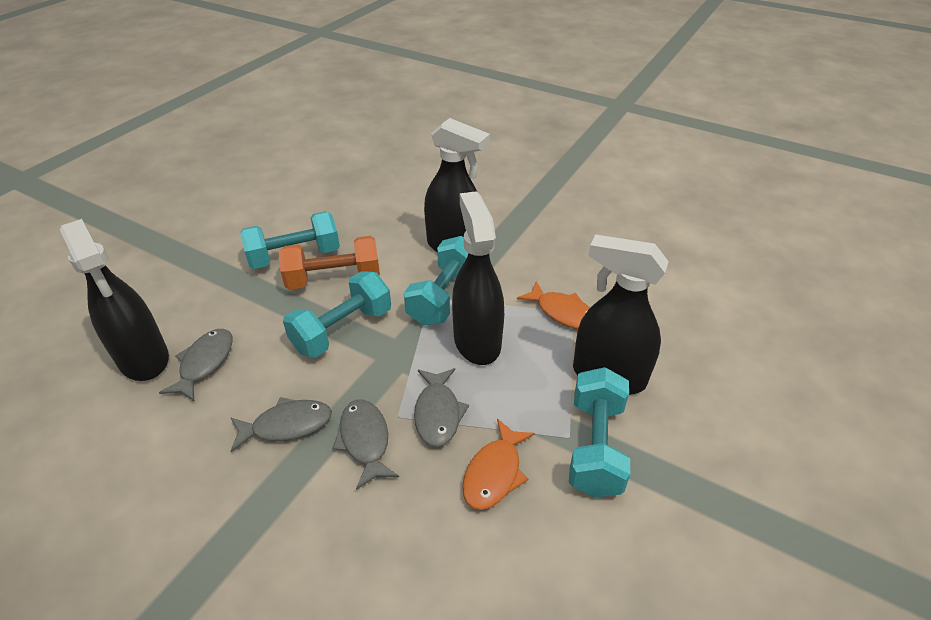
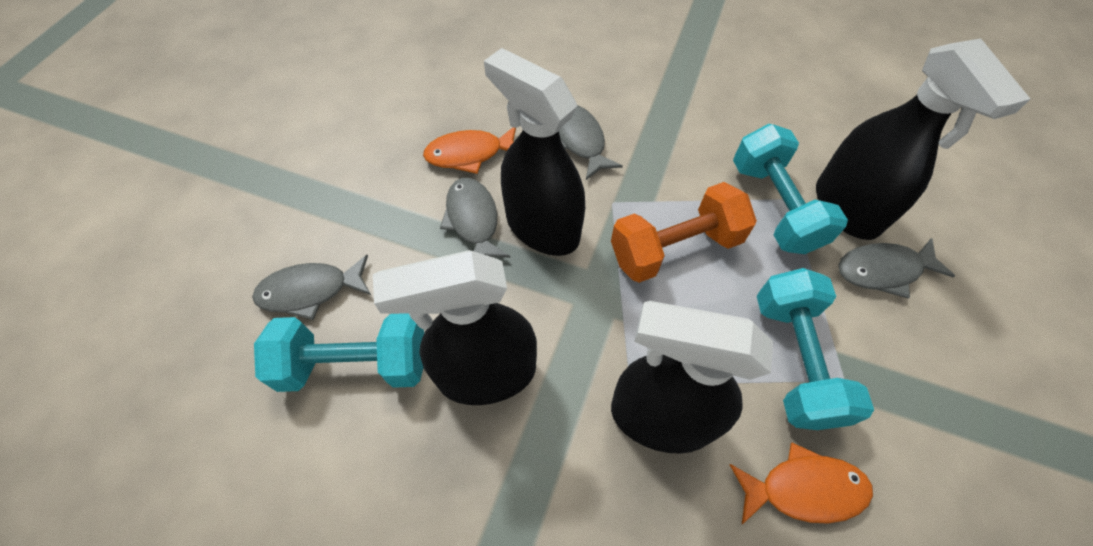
turquoise dumbbell: 4 -> 3

